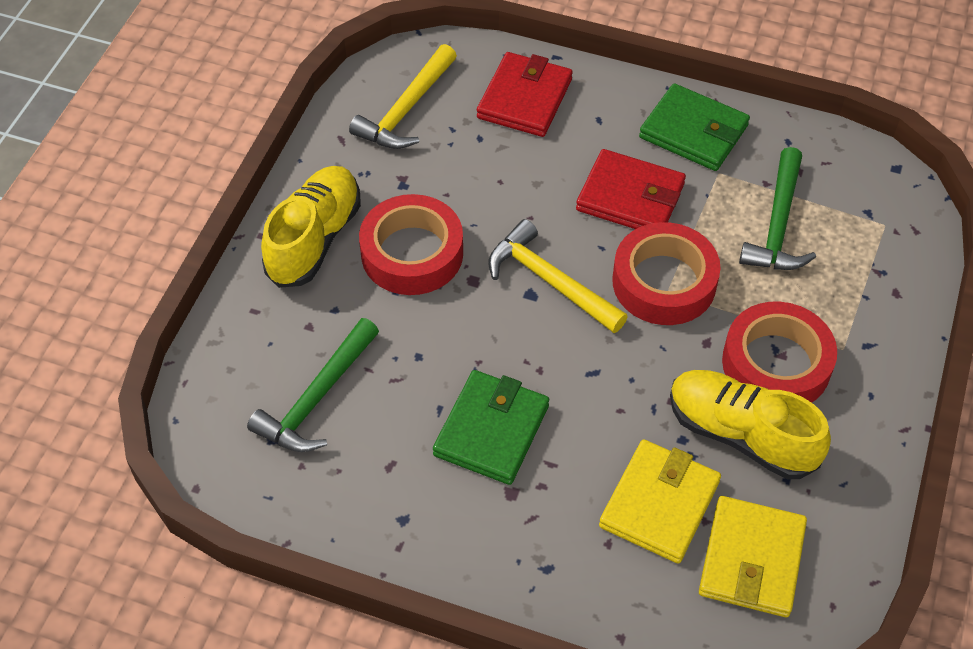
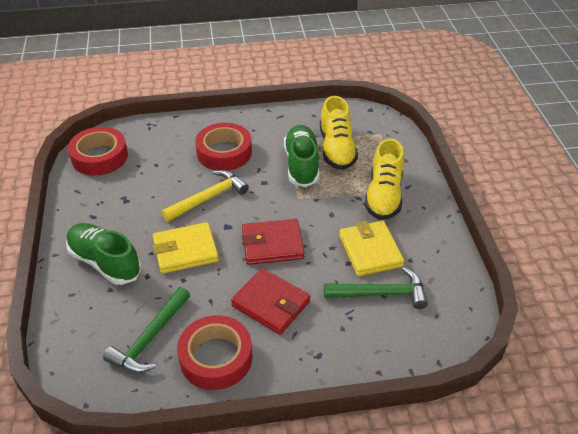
green shoe: 0 -> 2
green wallet: 2 -> 0
yellow hammer: 2 -> 1

